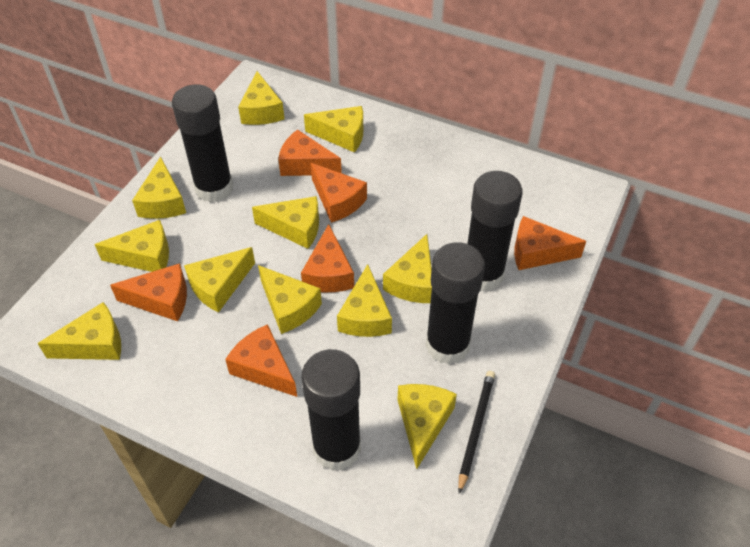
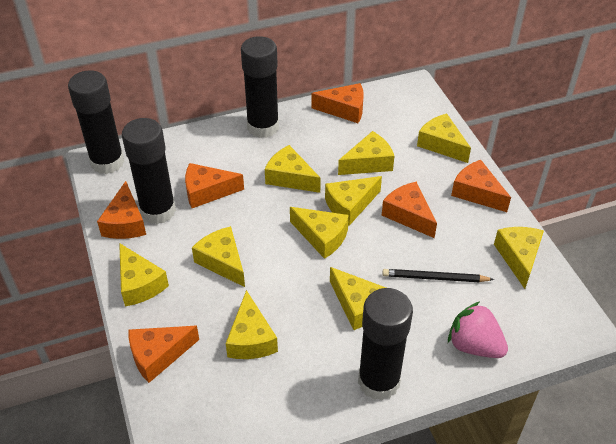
pink strawberry: 0 -> 1
yellow cheese: 11 -> 10

